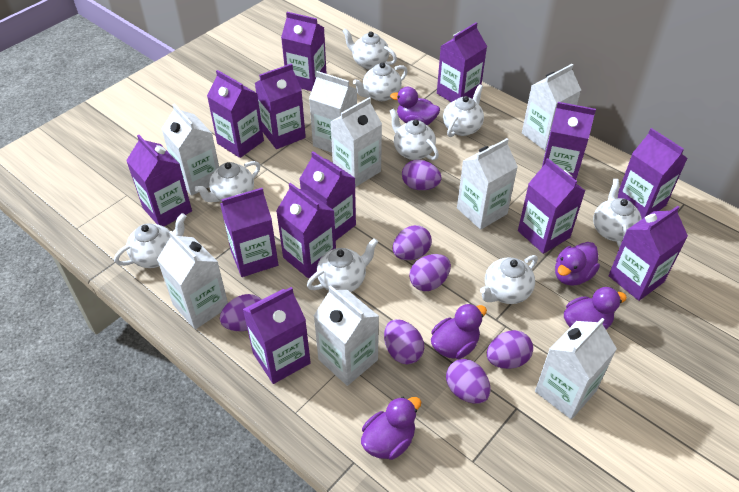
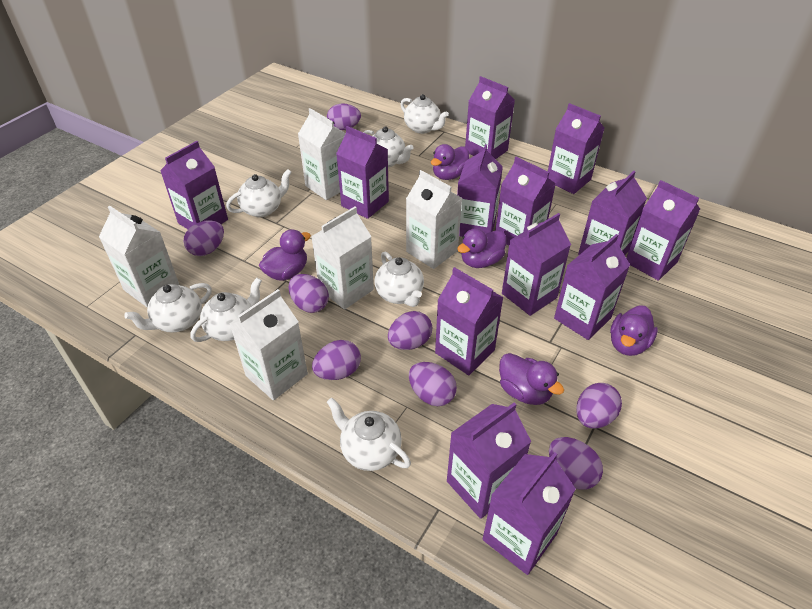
purple egg: 7 -> 8
white carton: 8 -> 5
white teapot: 9 -> 7

